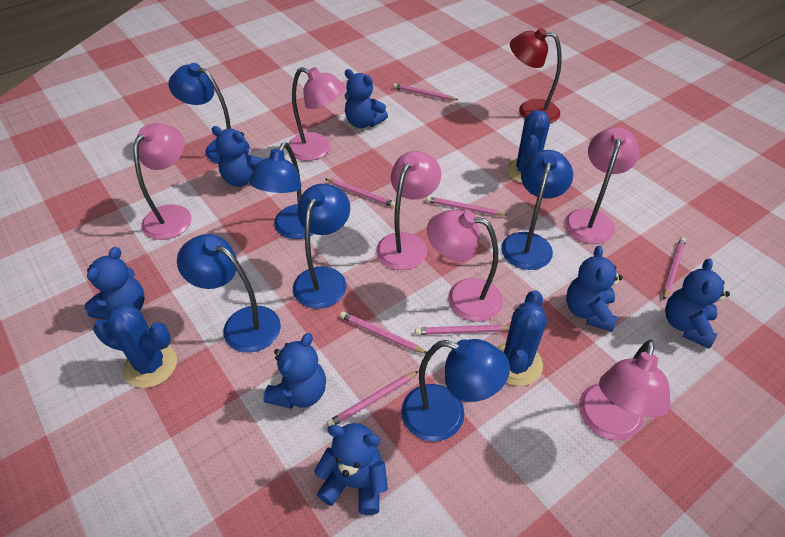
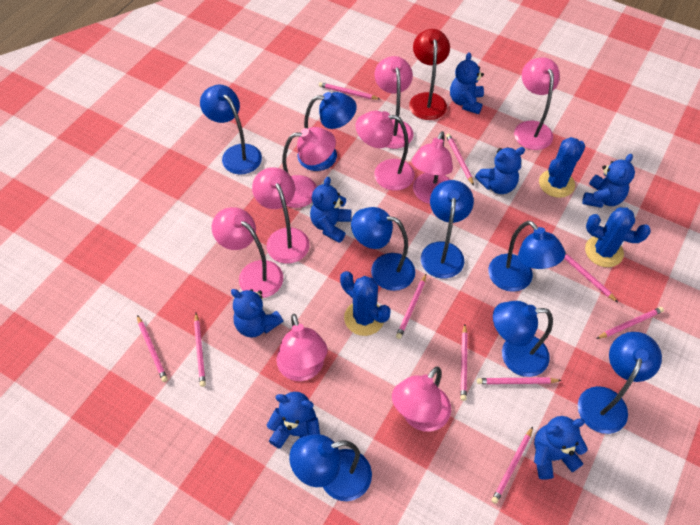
blue lamp: 6 -> 8
pink lamp: 6 -> 9
pink pencil: 7 -> 10

